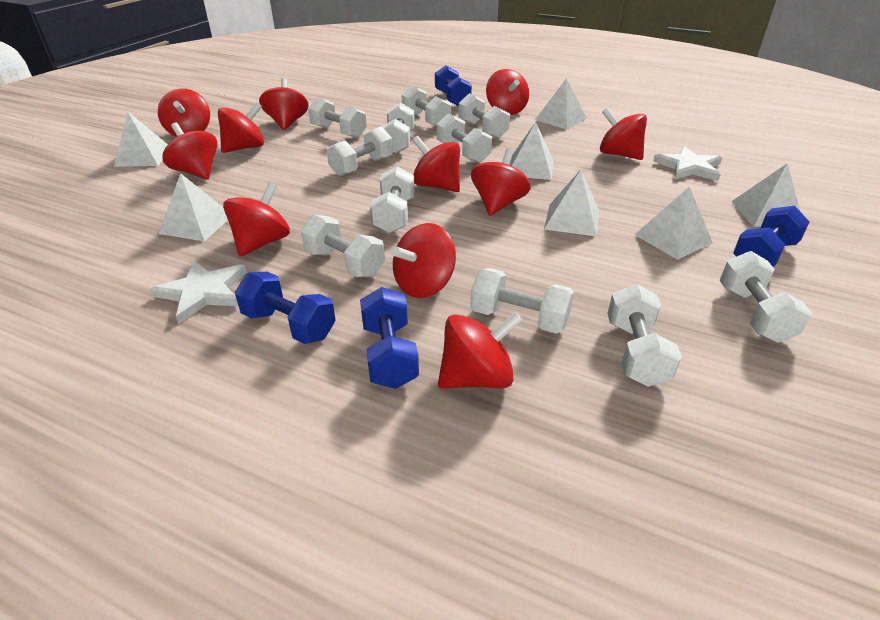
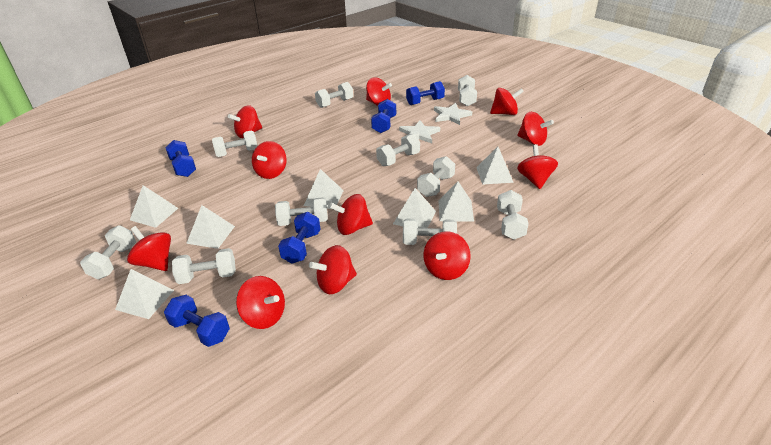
blue dumbbell: 4 -> 5
white dumbbell: 11 -> 10

